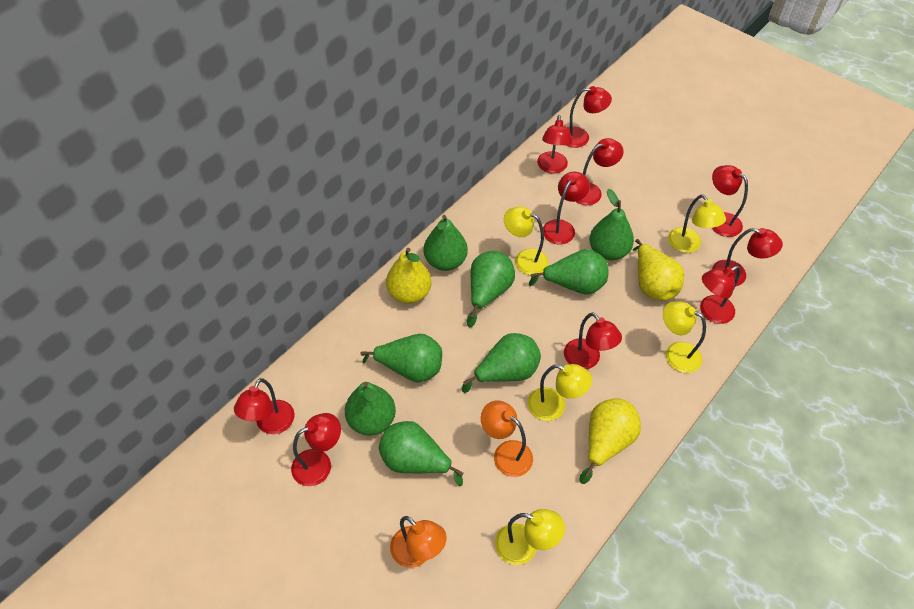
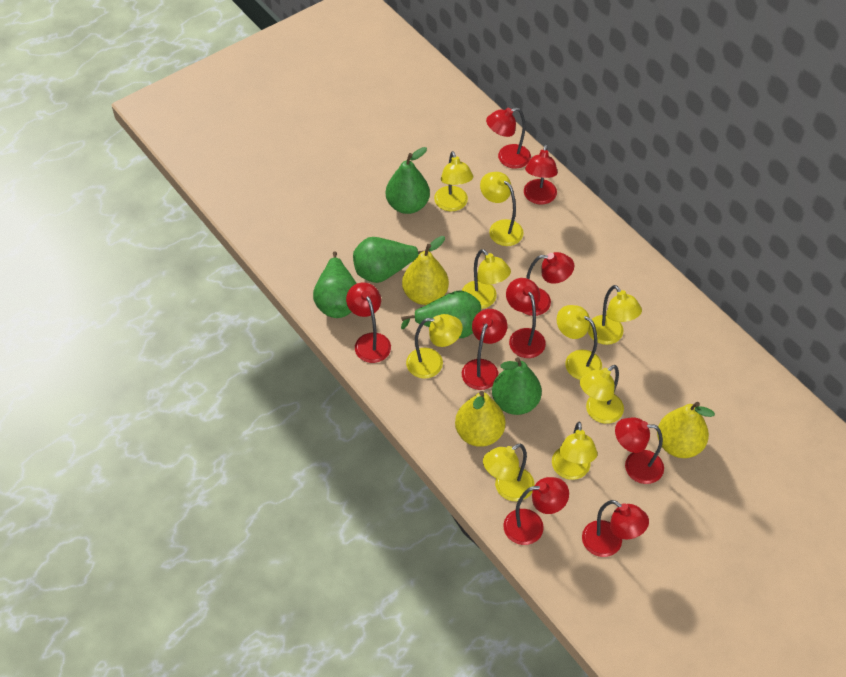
green pear: 8 -> 5
orange lamp: 2 -> 0
red lamp: 10 -> 9
yellow lamp: 5 -> 9

